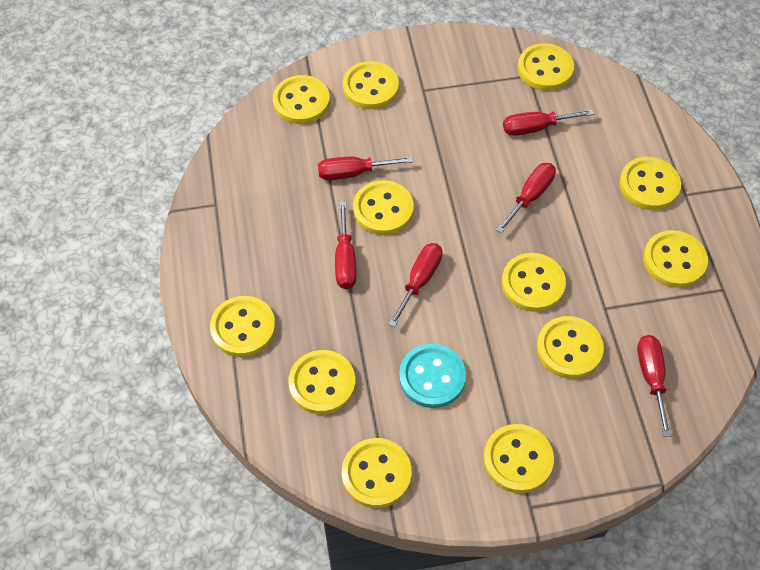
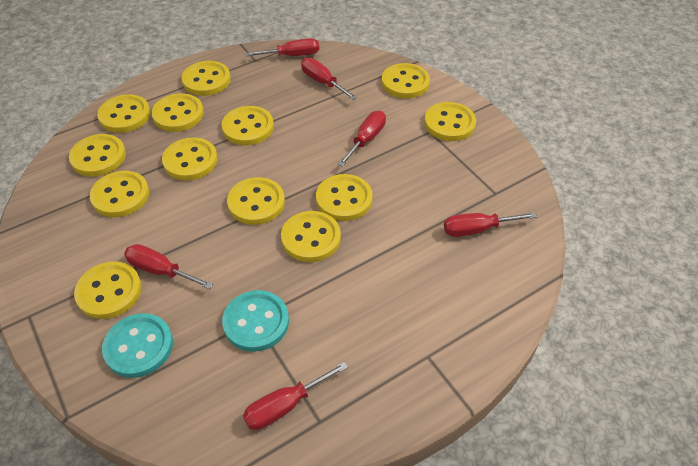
turquoise button: 1 -> 2
yellow button: 12 -> 13

